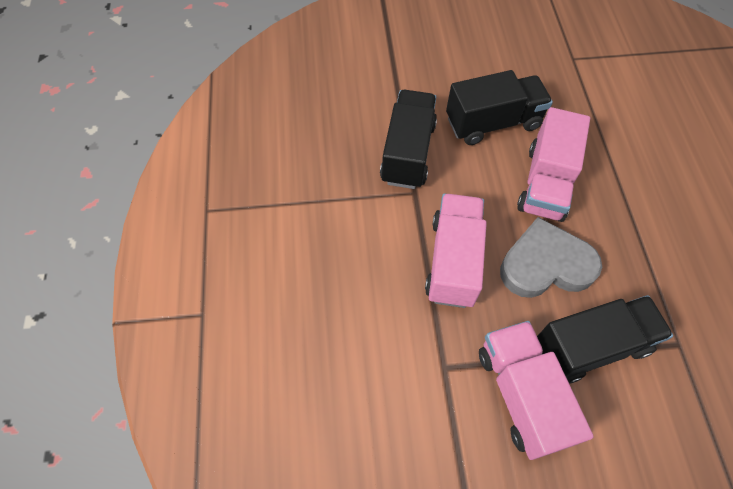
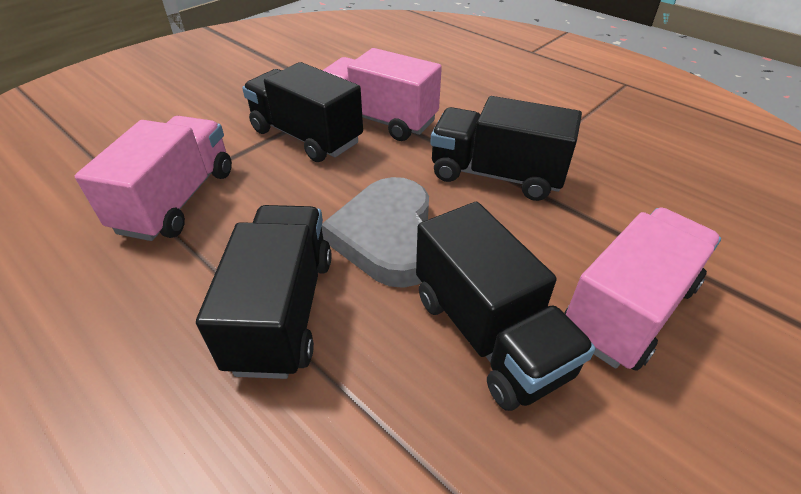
black truck: 3 -> 4

